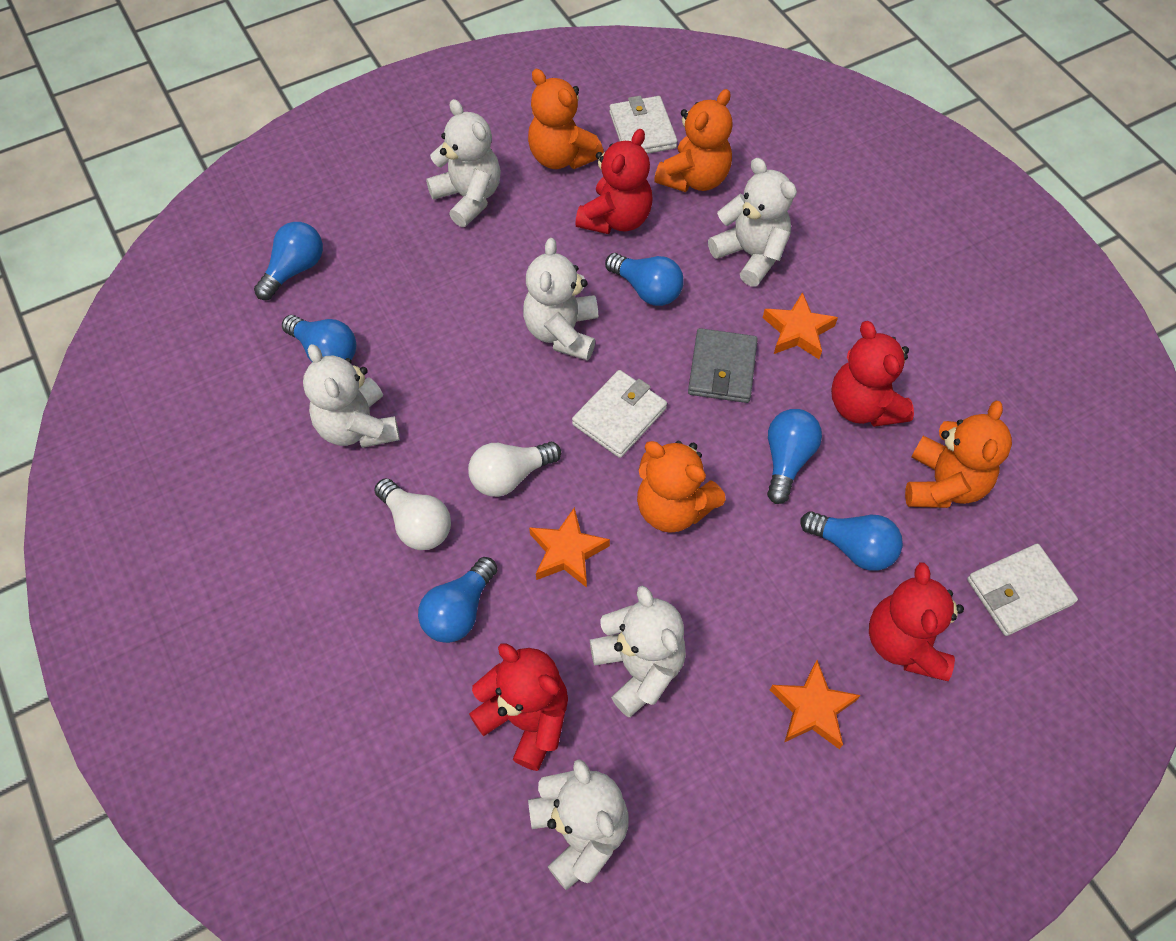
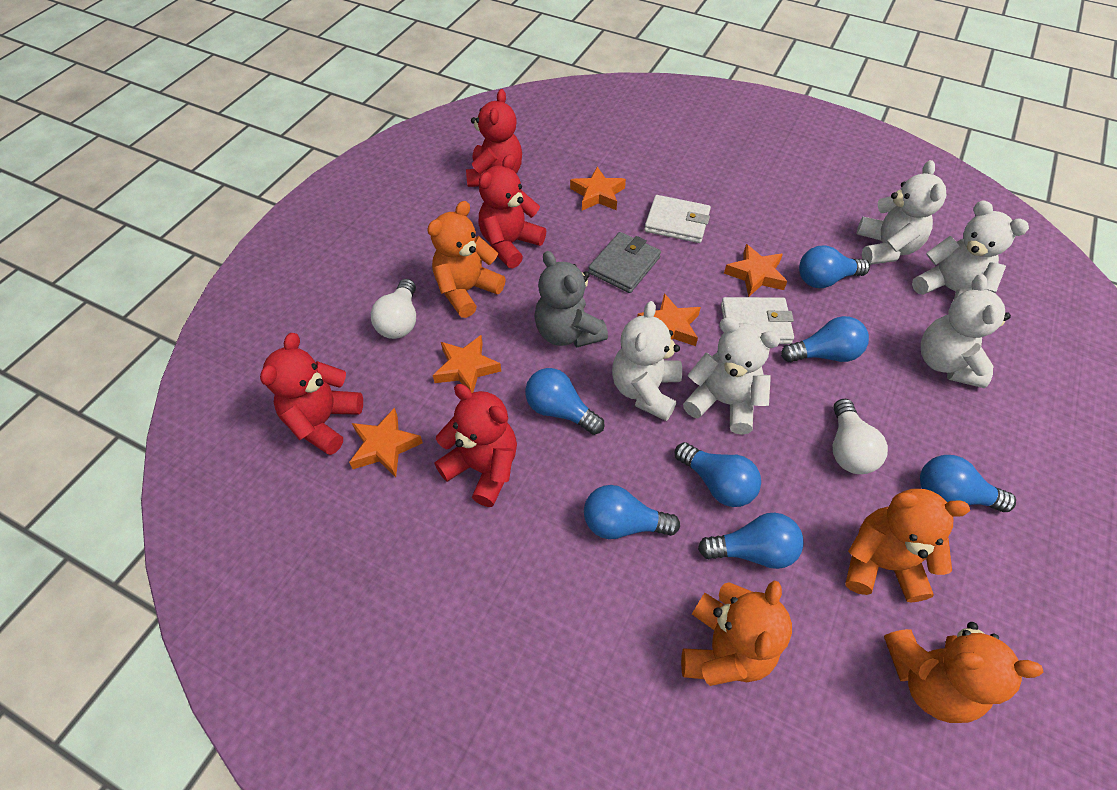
blue light bulb: 6 -> 7
grey teddy bear: 0 -> 1
orange star: 3 -> 5
white teddy bear: 6 -> 5
white wallet: 3 -> 2

